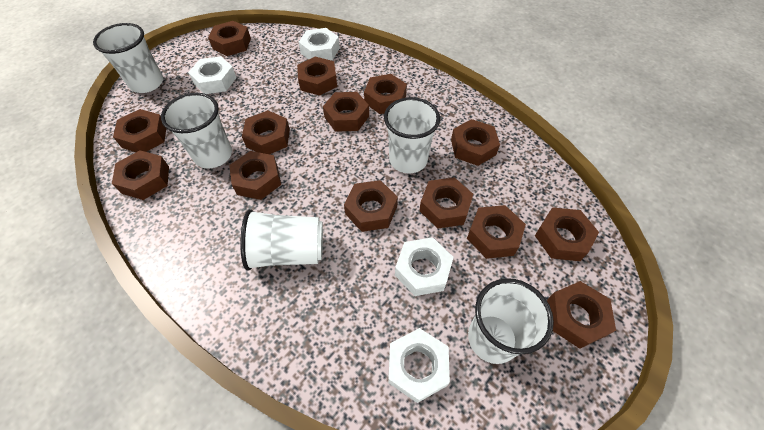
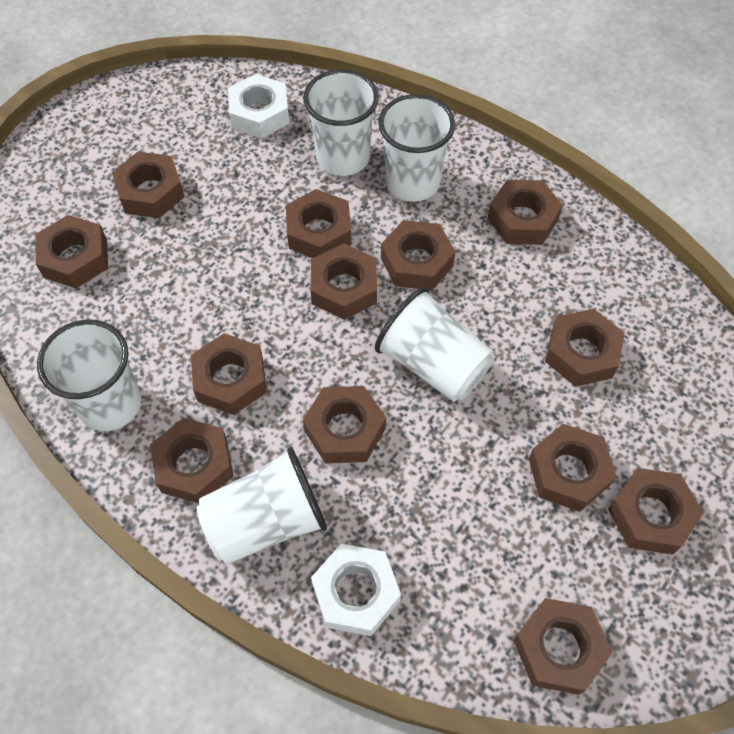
brown nut: 14 -> 13
white nut: 4 -> 2

